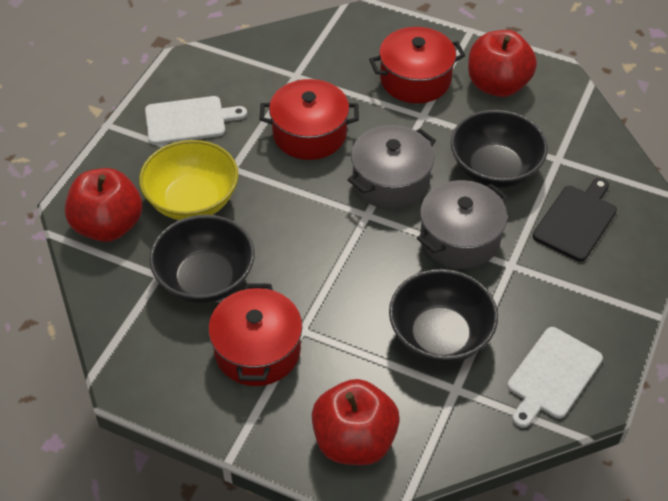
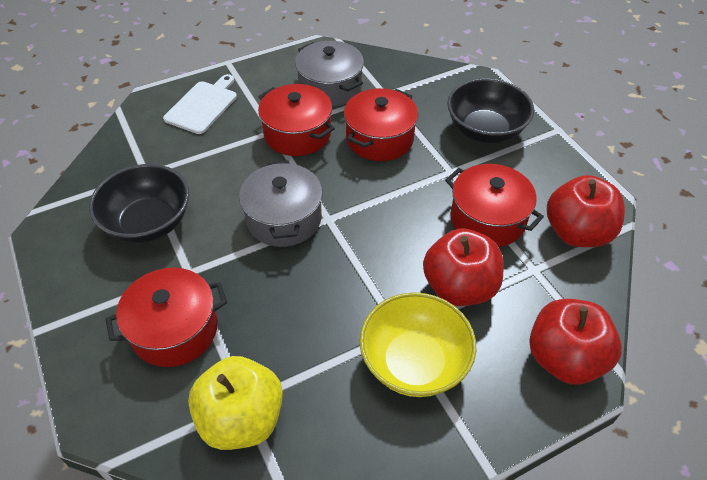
black bowl: 3 -> 2
black cutting board: 1 -> 0
red pot: 3 -> 4
white cutting board: 2 -> 1
yellow apple: 0 -> 1

